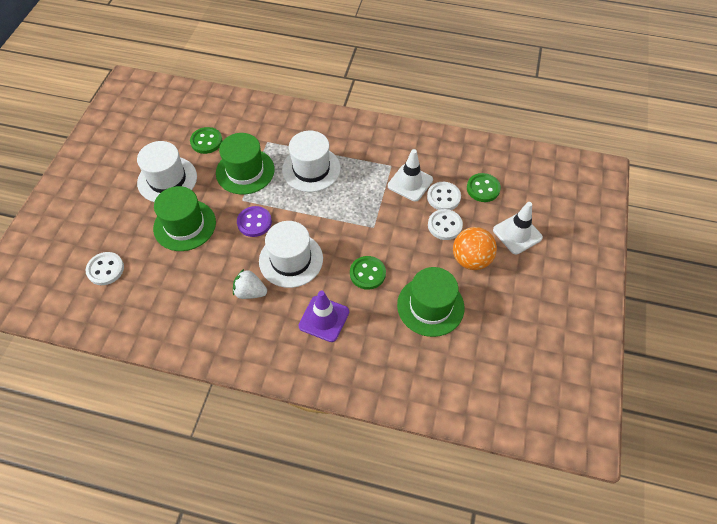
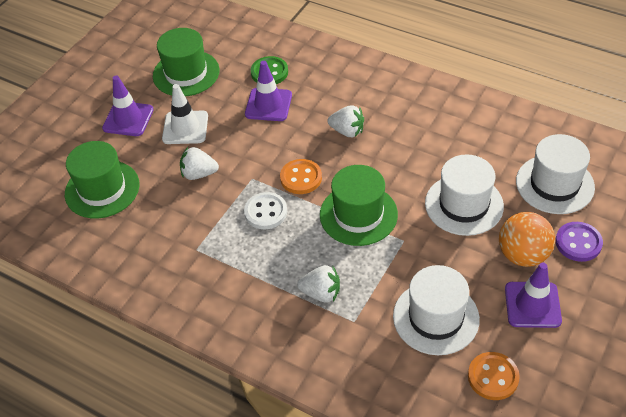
green button: 3 -> 1
orange button: 0 -> 2
purple traffic cone: 1 -> 3
white button: 3 -> 1
white strawberry: 1 -> 3
white traffic cone: 2 -> 1

